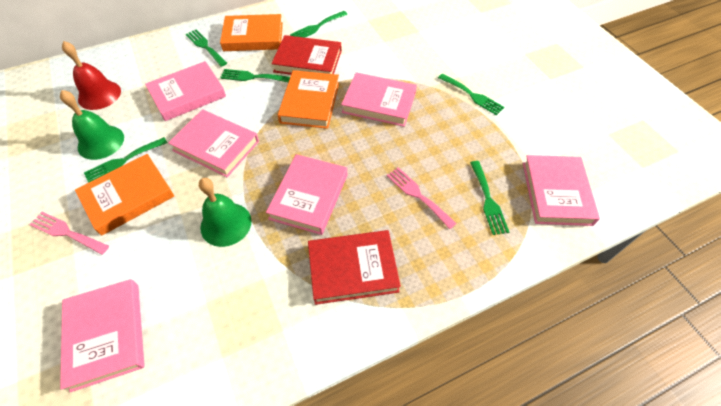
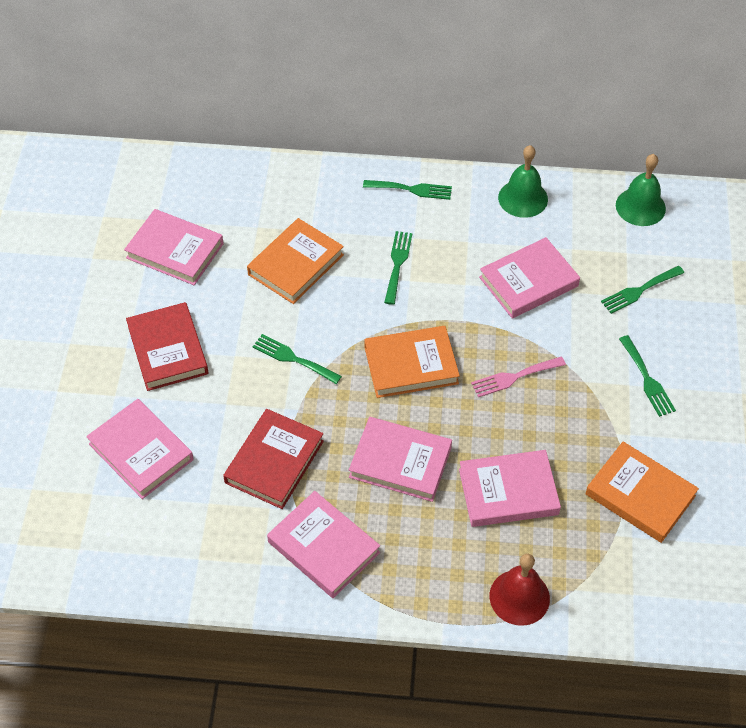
green fork: 6 -> 5
pink fork: 2 -> 1

